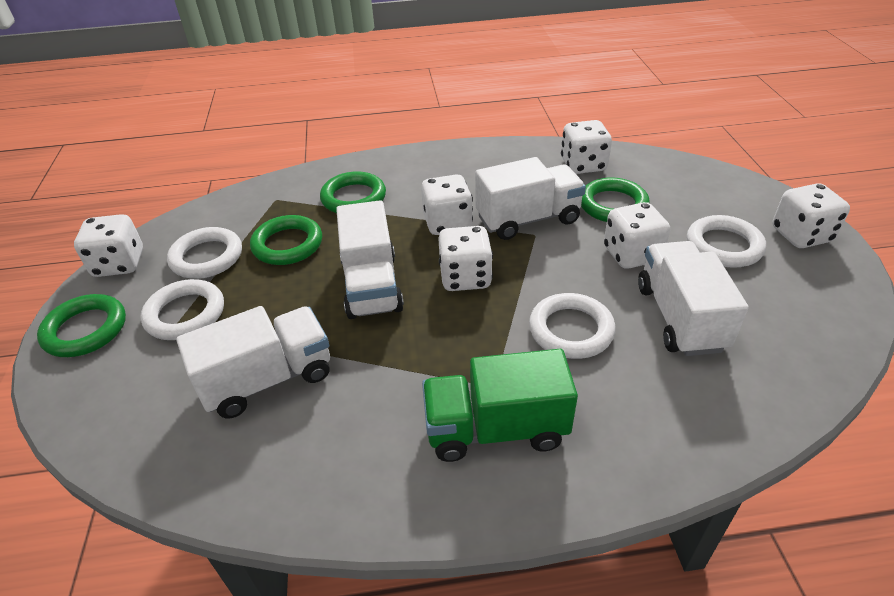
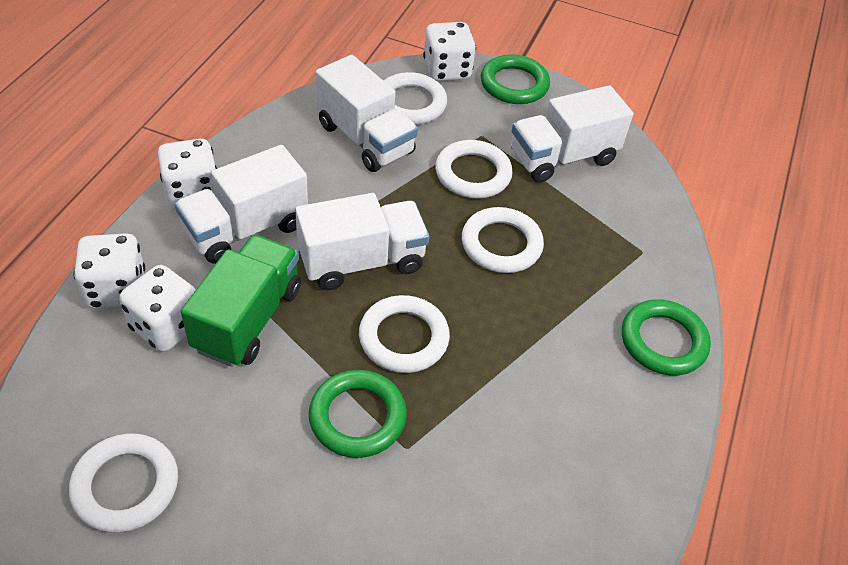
green ring: 4 -> 3
white dice: 6 -> 4
white ring: 4 -> 5

